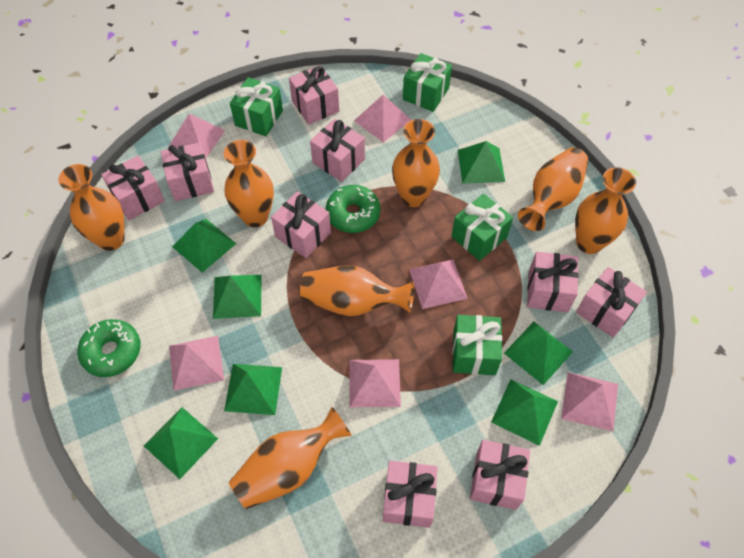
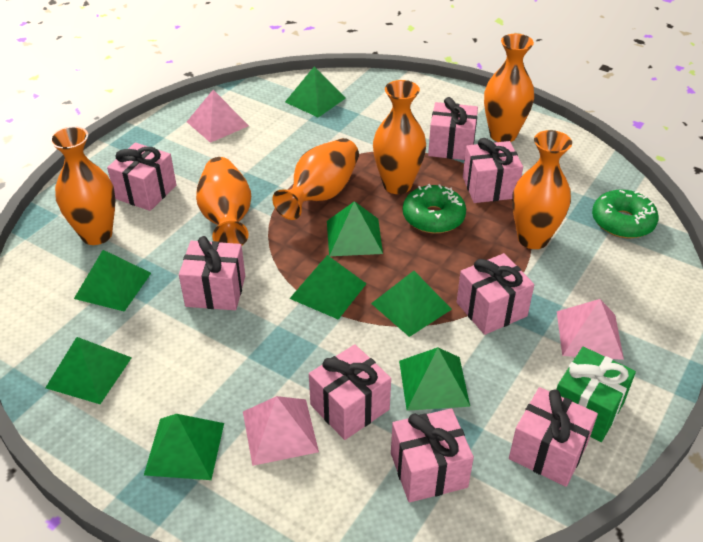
green gift: 4 -> 1
green pyramid: 7 -> 8
orange vase: 7 -> 6
pink gift: 9 -> 8
pink pyramid: 6 -> 3

